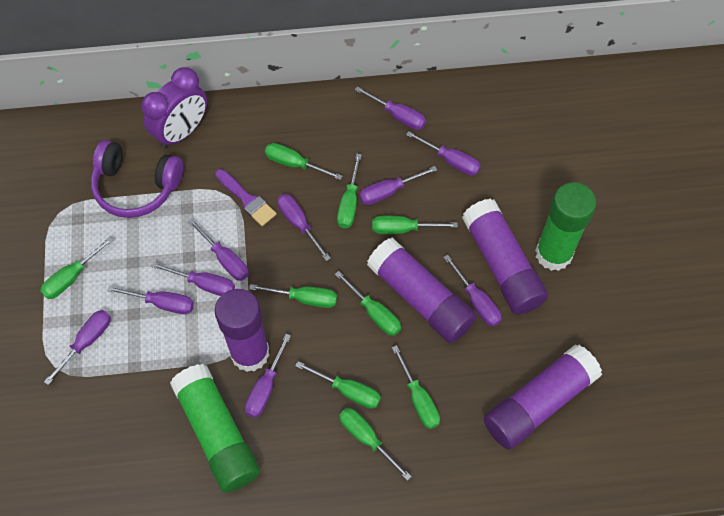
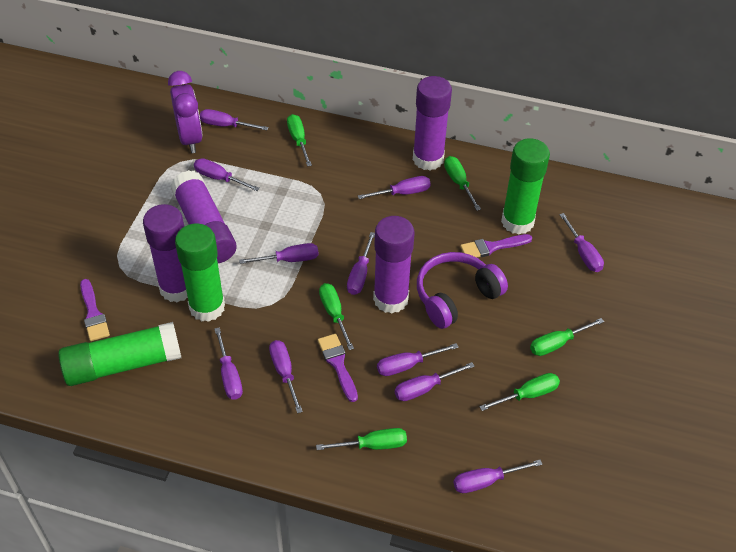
green glue stick: 2 -> 3
green screwdriver: 9 -> 6
purple brush: 1 -> 3
purple screwdriver: 10 -> 11

